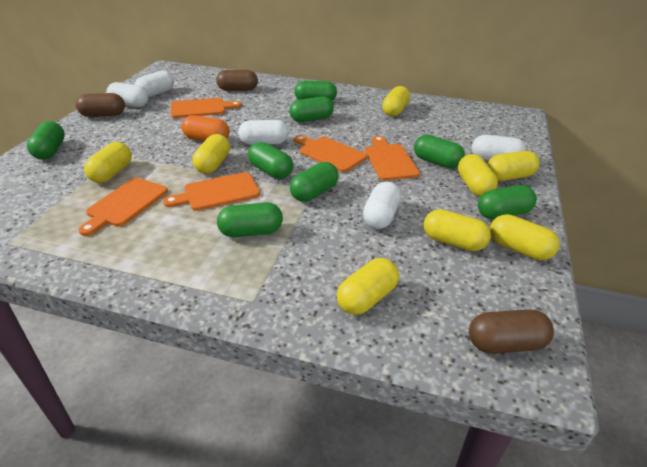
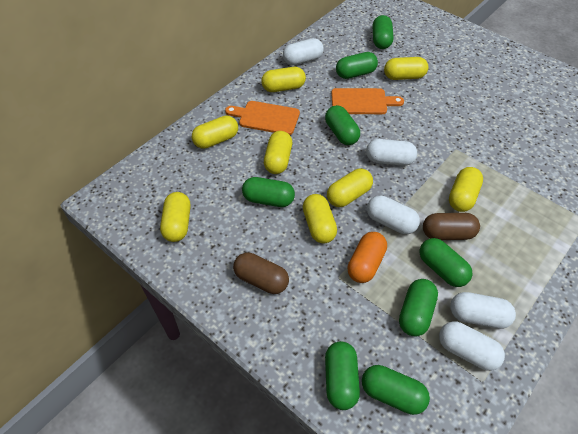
brown capsule: 3 -> 2
orange cutting board: 5 -> 2

